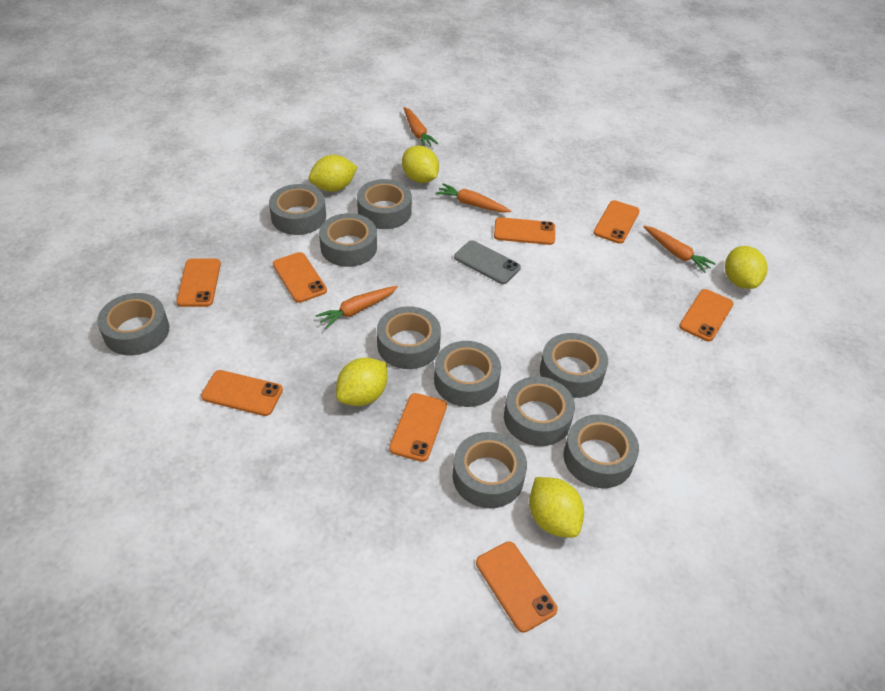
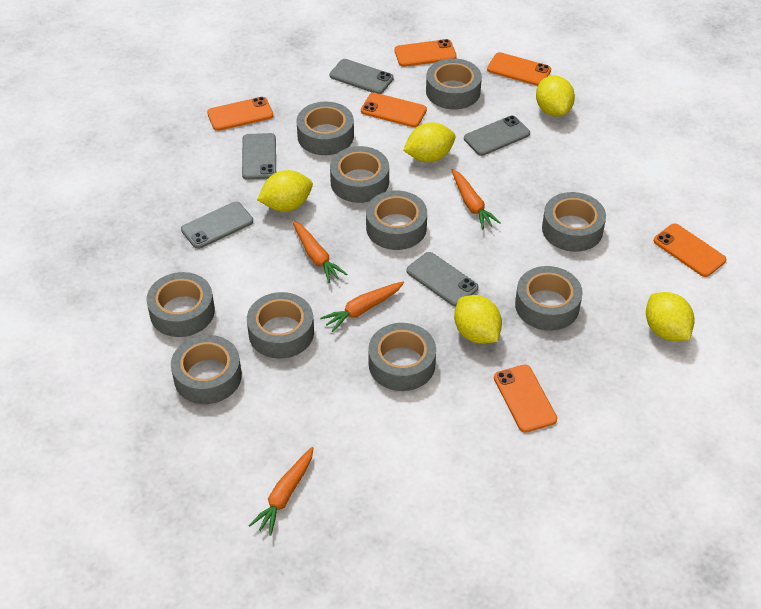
grey phone: 1 -> 5
orange phone: 8 -> 6

